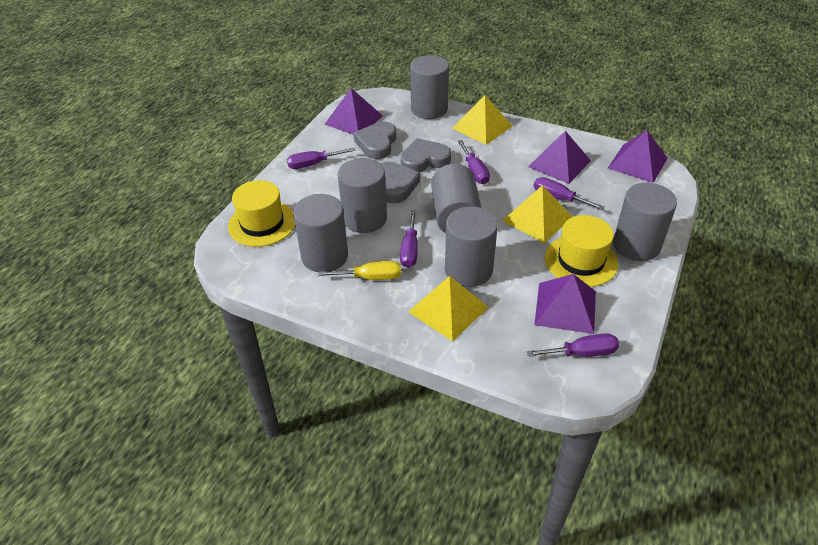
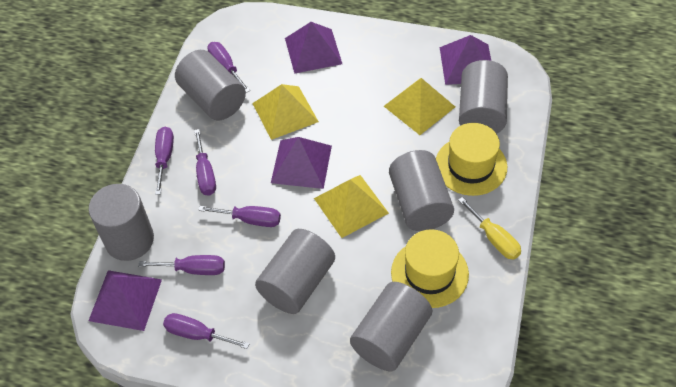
grey heart: 3 -> 0
purple screwdriver: 5 -> 6

